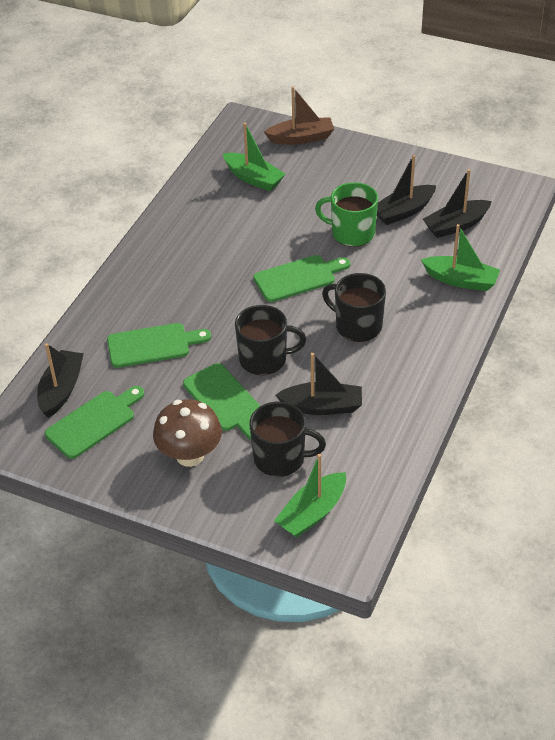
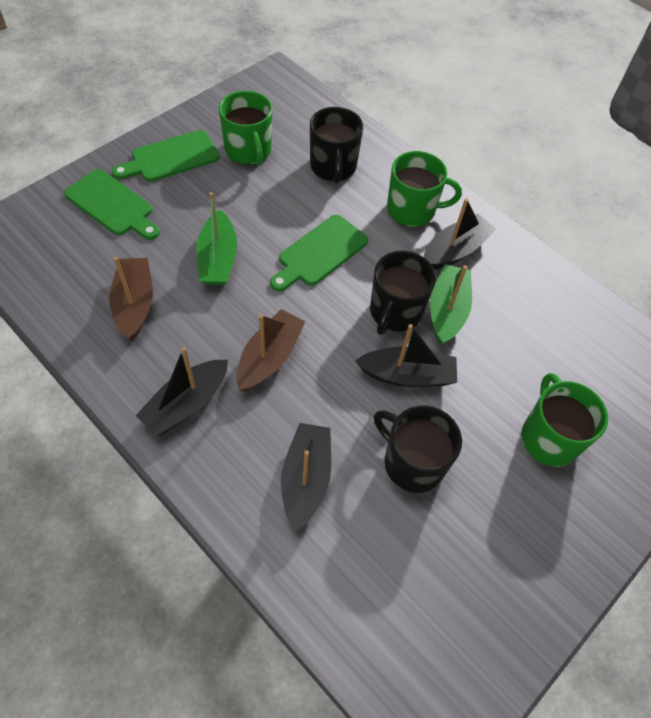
brown boat: 1 -> 2
brown mushroom: 1 -> 0
green boat: 3 -> 2
green cutting board: 4 -> 3
green mug: 1 -> 3

